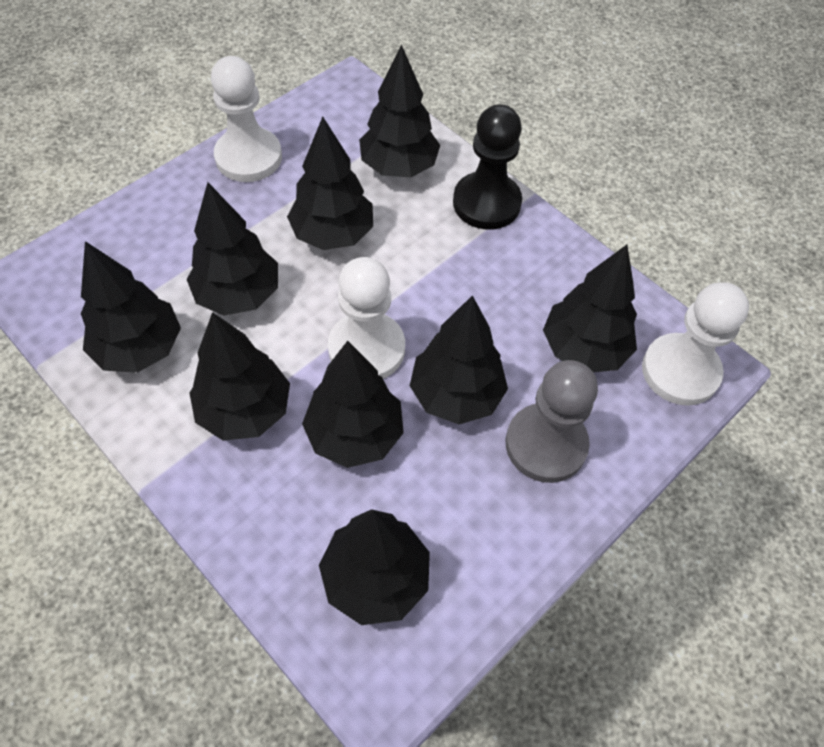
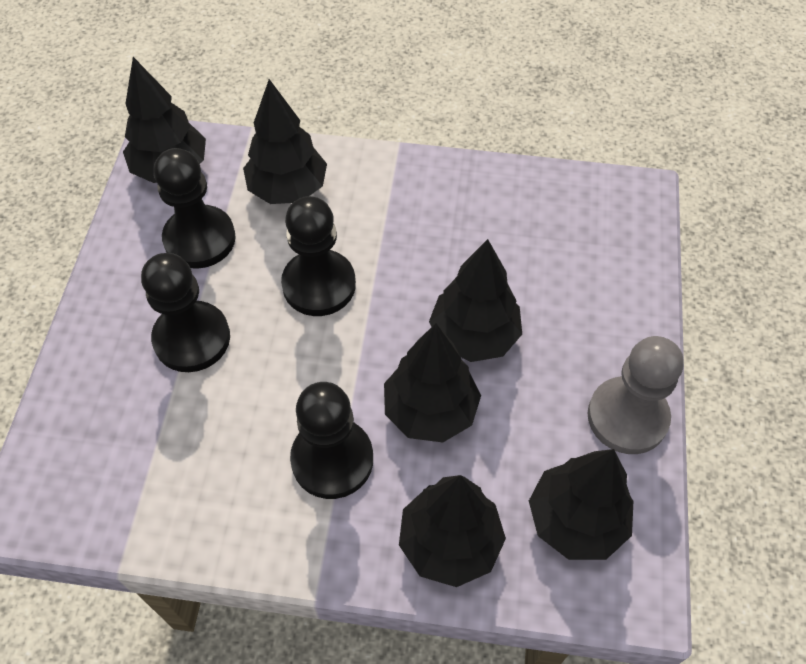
black pawn: 1 -> 4
black tree: 9 -> 6
white pawn: 3 -> 0

